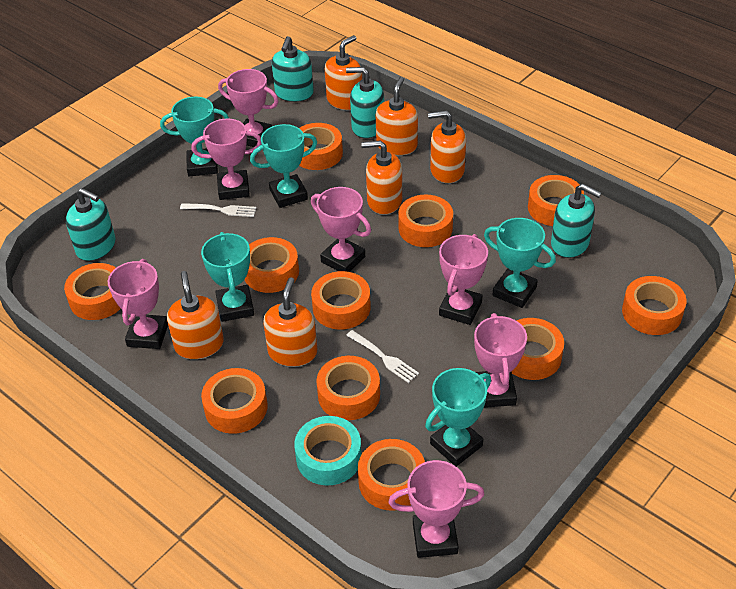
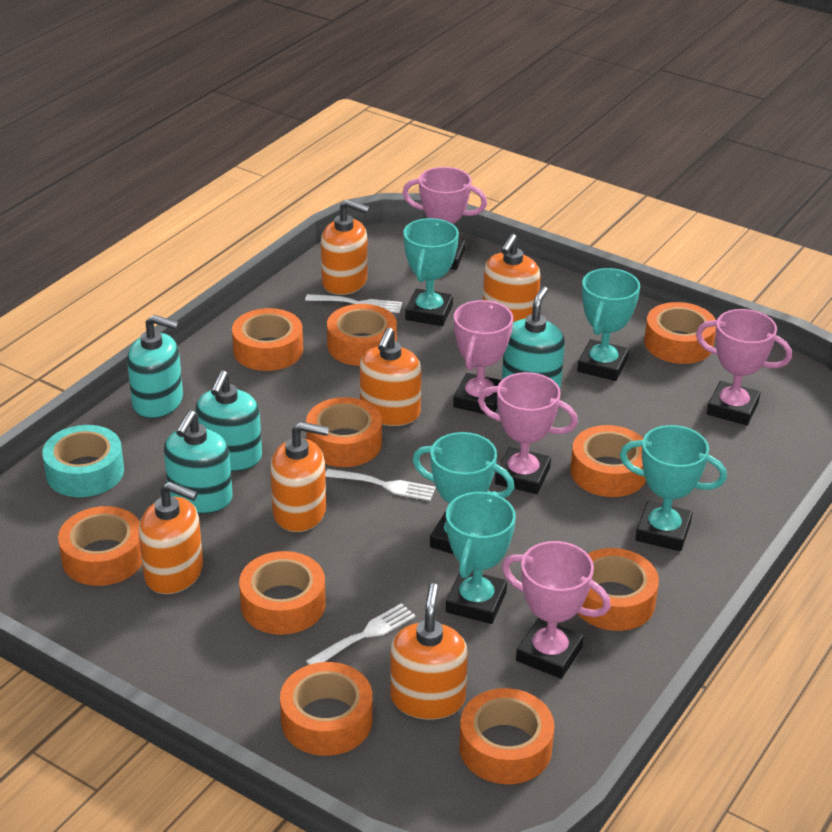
orange tape: 11 -> 10
pink trophy: 7 -> 5
white fork: 2 -> 3

